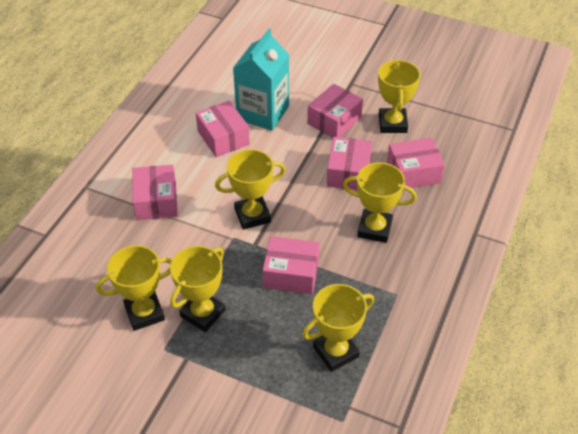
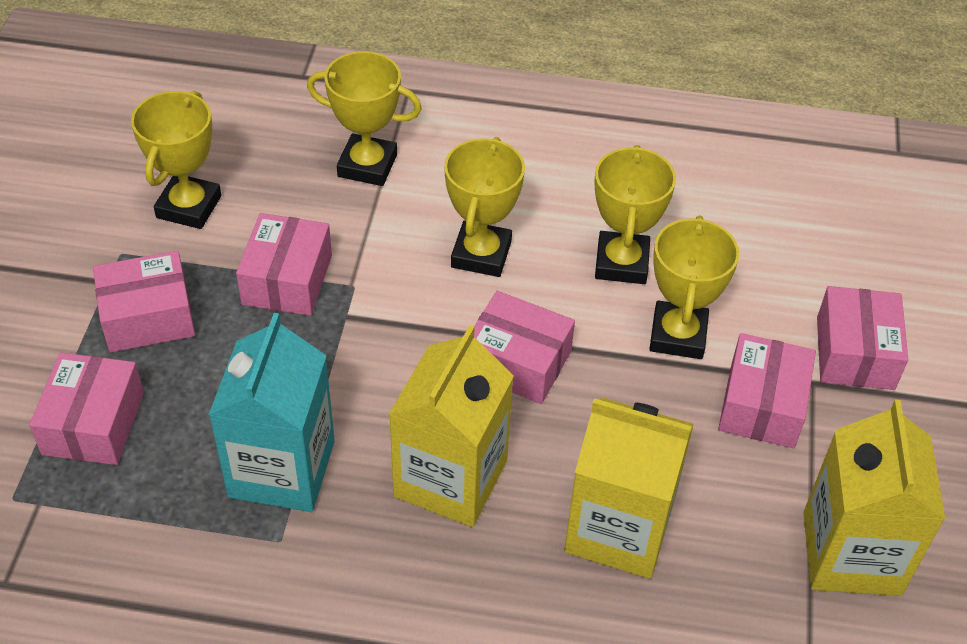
yellow carton: 0 -> 3
yellow trophy: 6 -> 5

